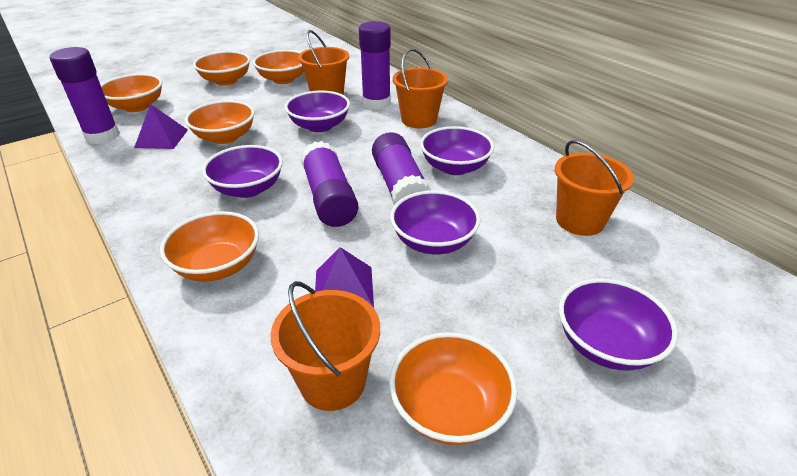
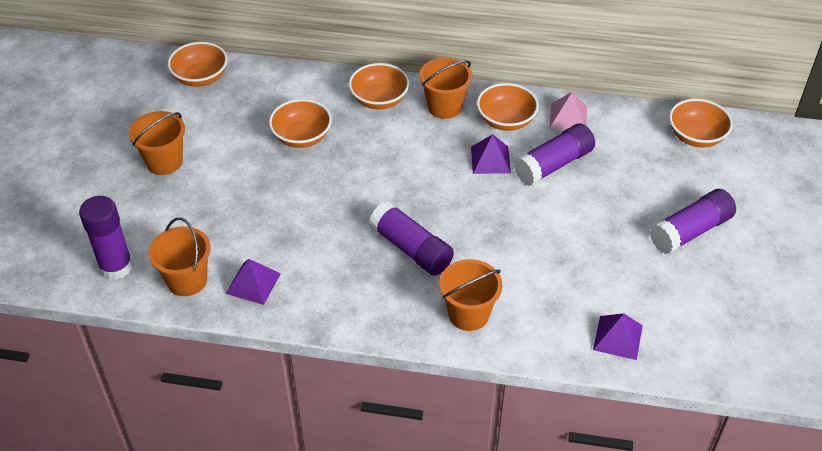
orange bowl: 6 -> 5
pink pyramid: 0 -> 1
purple bowl: 5 -> 0
purple pyramid: 2 -> 3

